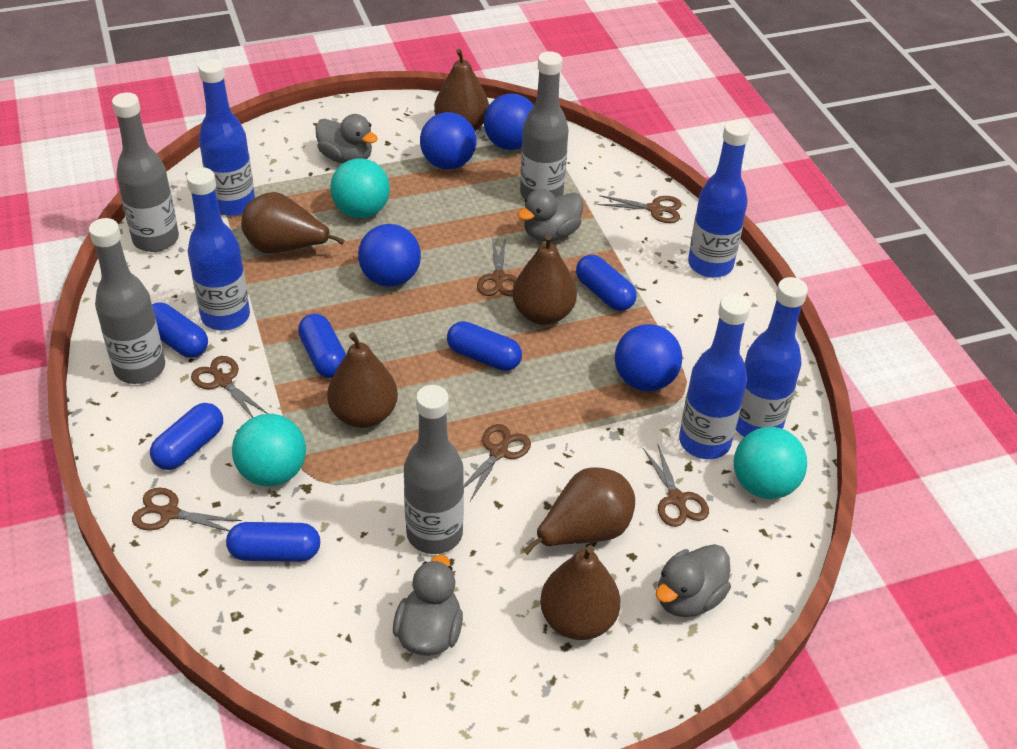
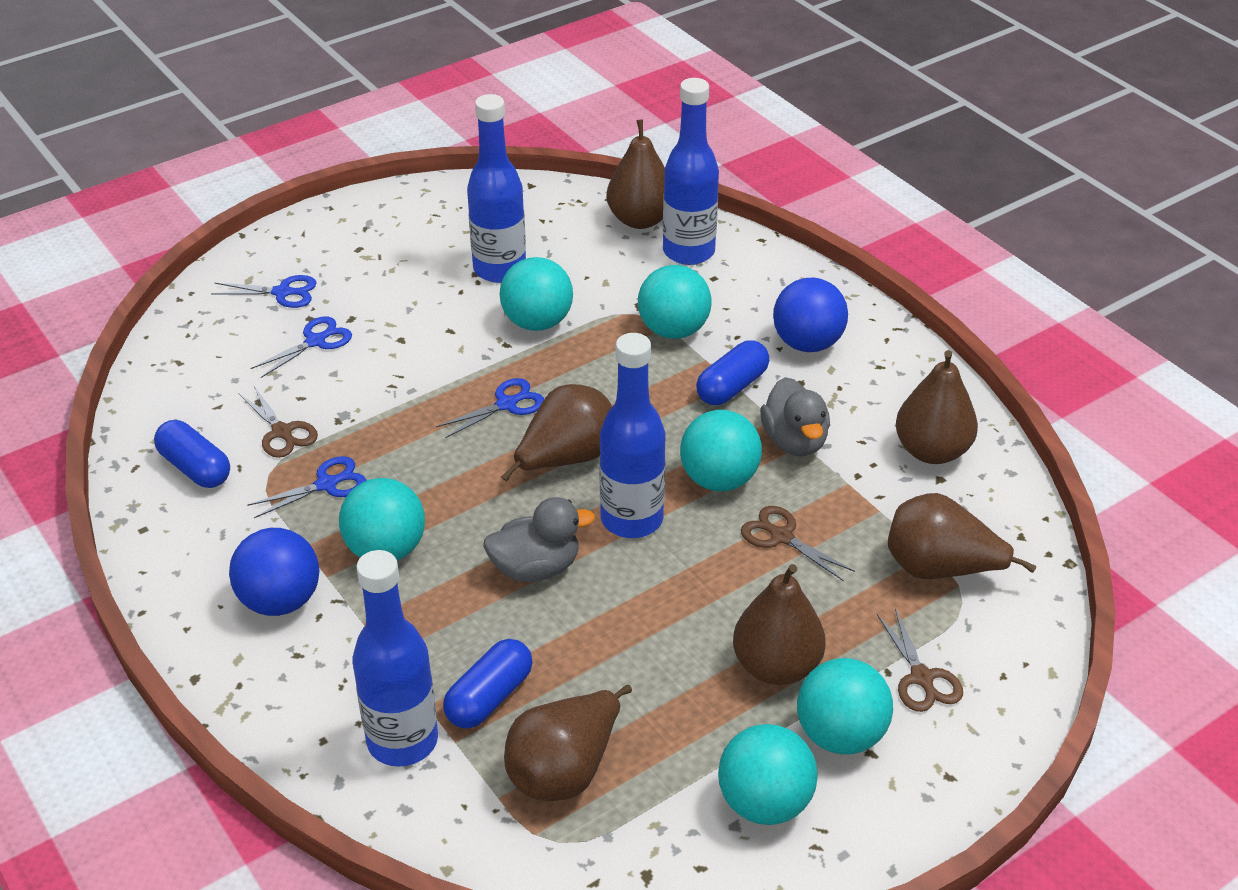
blue ball: 4 -> 2
blue bottle: 5 -> 4
blue capsule: 6 -> 3
blue scissors: 0 -> 4
brown scissors: 6 -> 3
grey bottle: 4 -> 0
grey duck: 4 -> 2
turquoise ball: 3 -> 6

